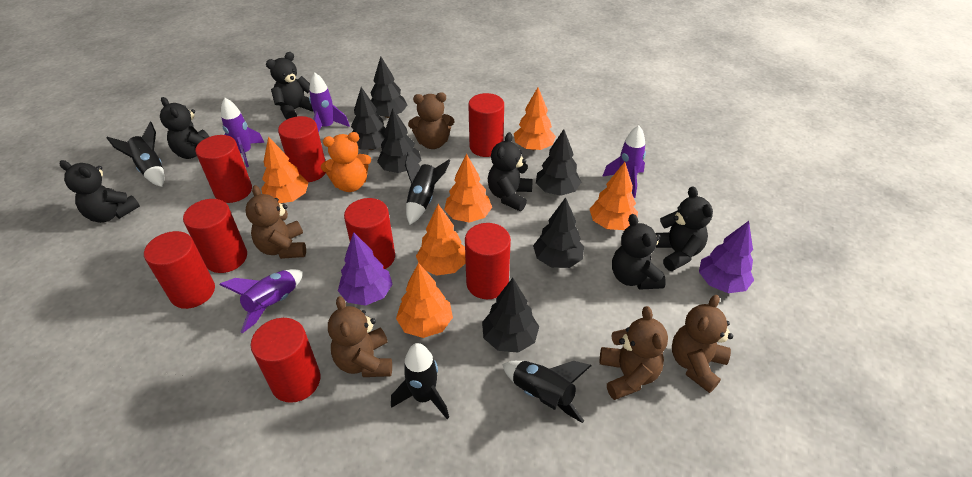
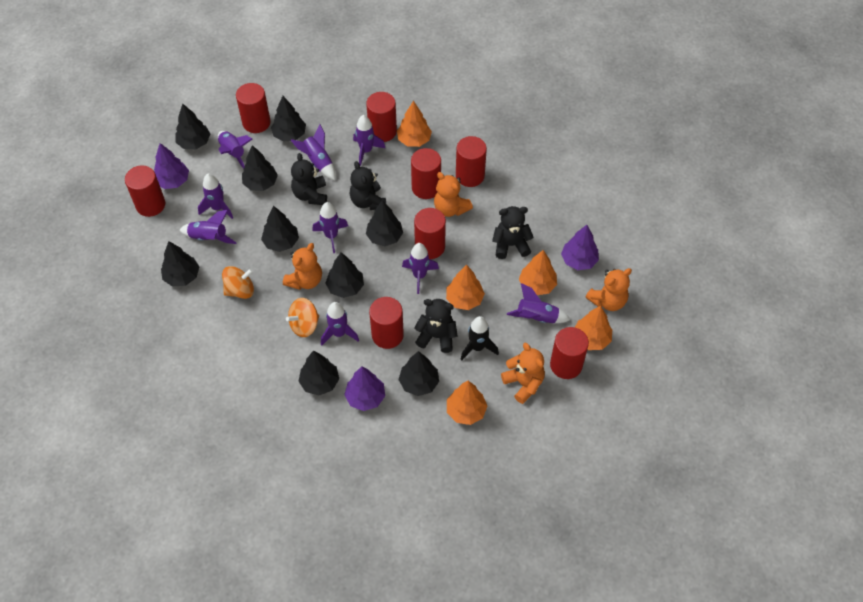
black rocket: 4 -> 1
black teddy bear: 6 -> 4
black tree: 6 -> 9
brown teddy bear: 5 -> 0
orange spinning top: 0 -> 2
orange teddy bear: 1 -> 4
orange tree: 6 -> 5
purple rocket: 4 -> 9
purple tree: 2 -> 3

